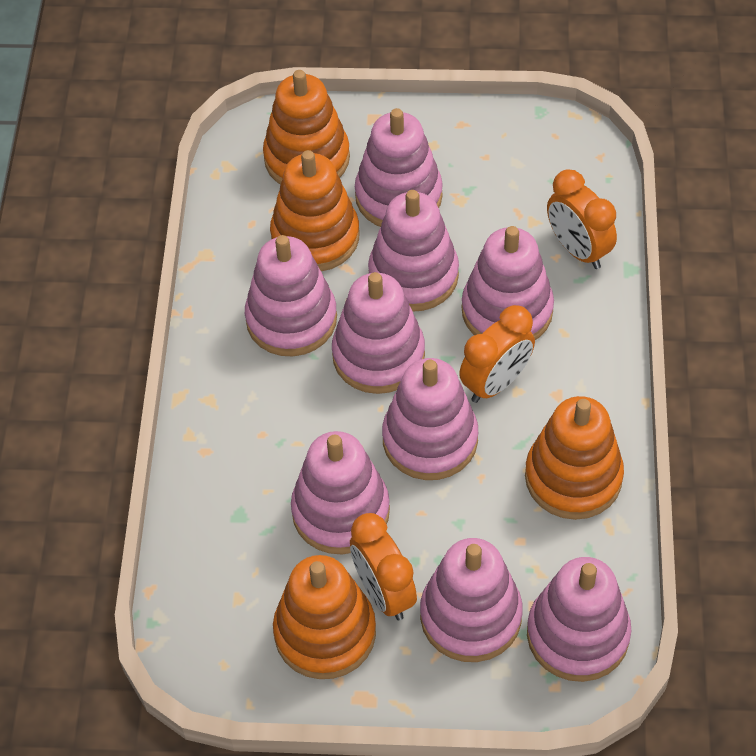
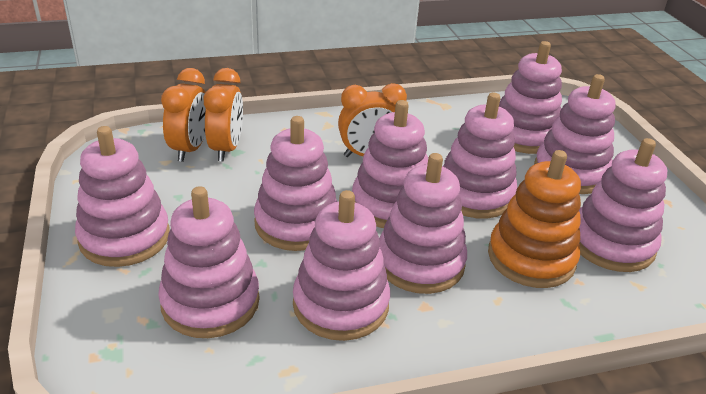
orange stacking toy: 4 -> 1
pink stacking toy: 9 -> 10

